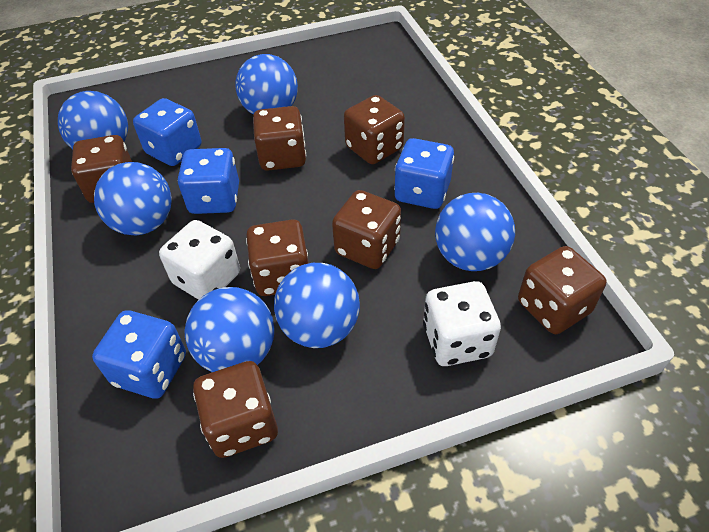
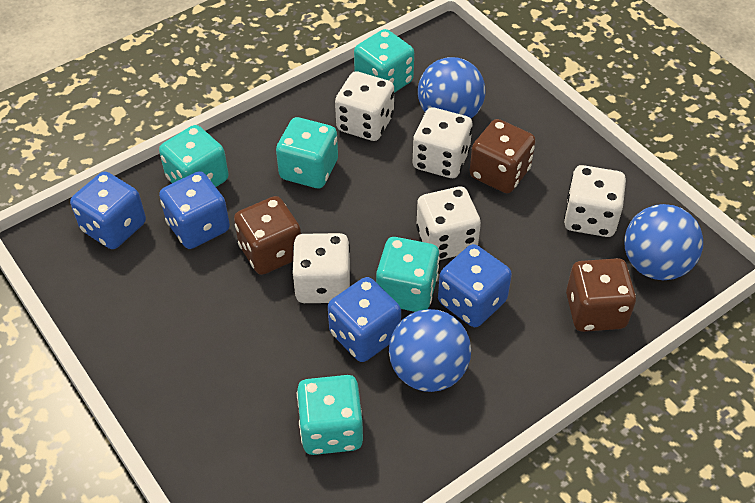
blue ball: 6 -> 3
brown dice: 7 -> 3
turquoise dice: 0 -> 5
white dice: 2 -> 5

